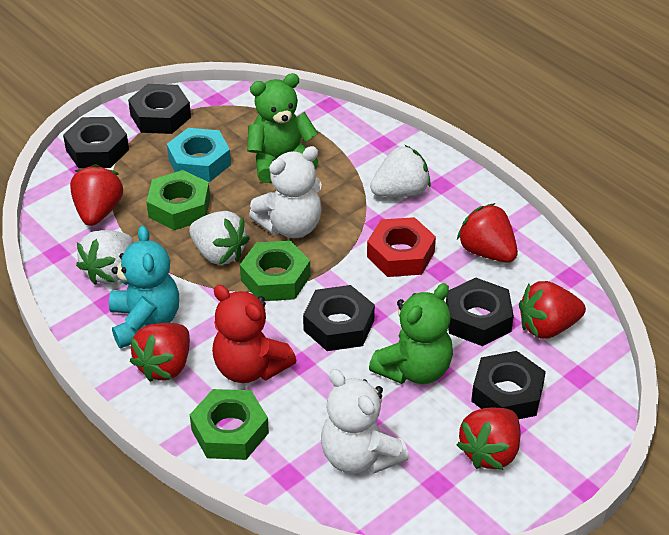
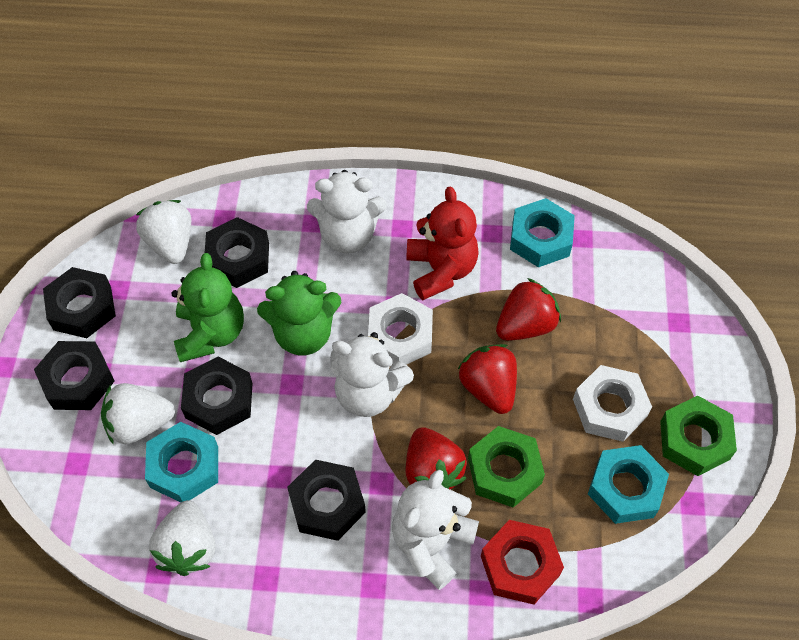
green nut: 3 -> 2
red strawberry: 5 -> 3
turquoise nut: 1 -> 3
turquoise teddy bear: 1 -> 0
white nut: 0 -> 2
white teddy bear: 2 -> 3

